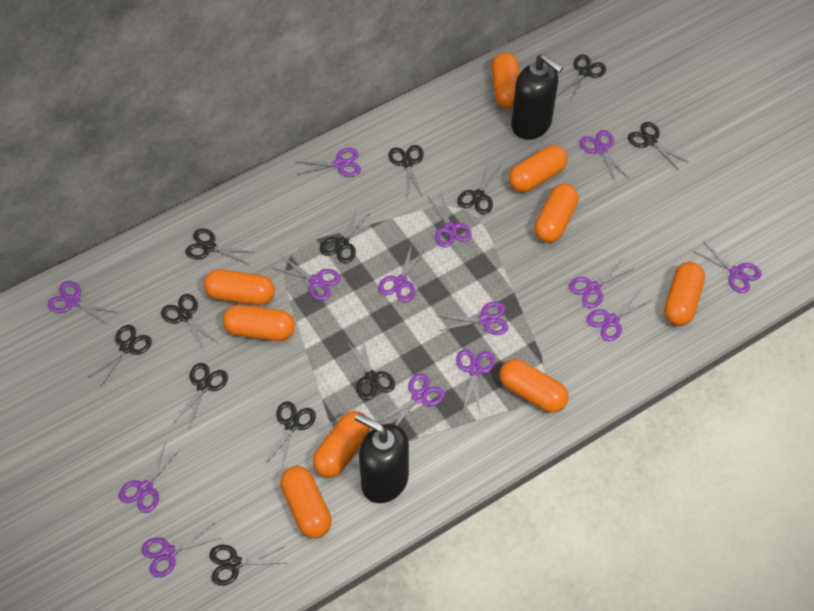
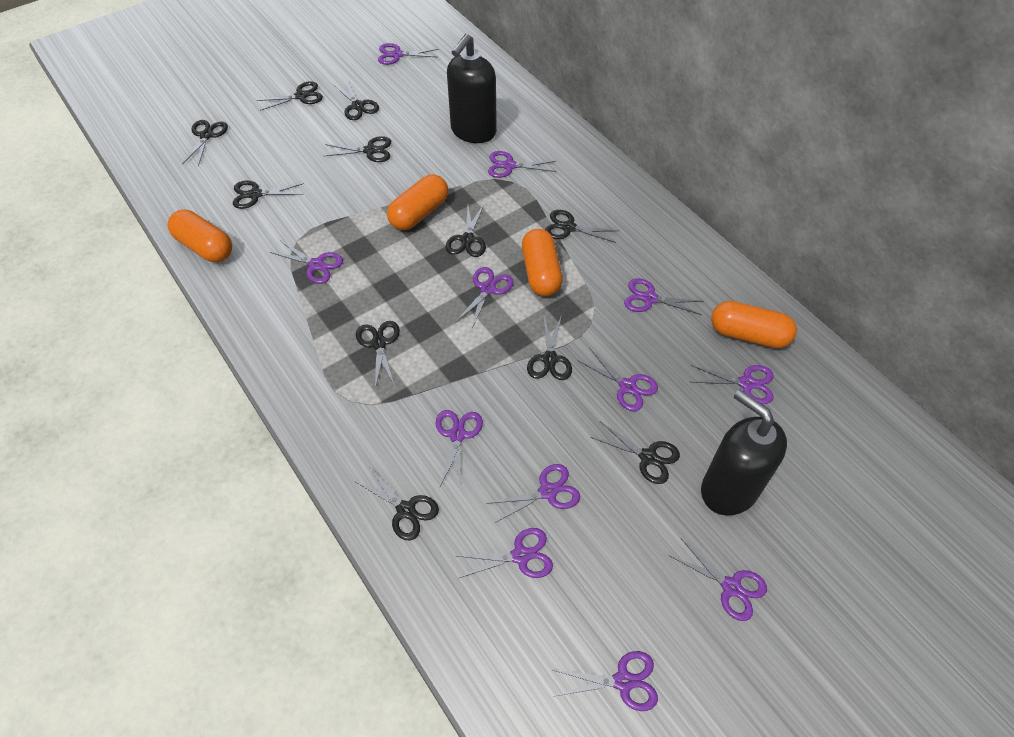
black scissors: 12 -> 11
orange capsule: 9 -> 4
purple scissors: 14 -> 12

